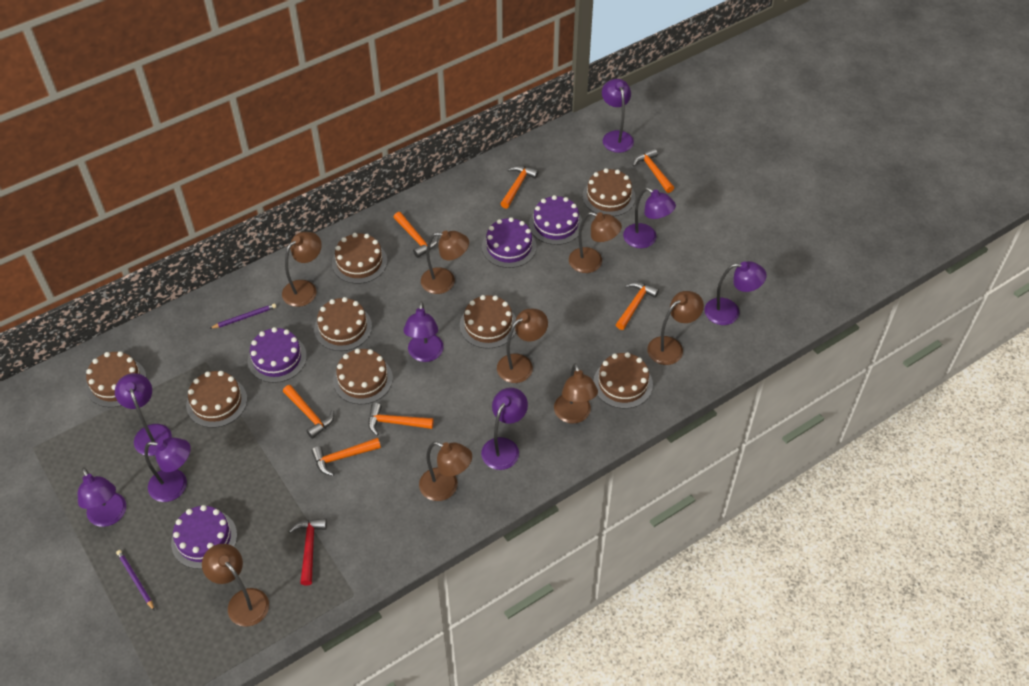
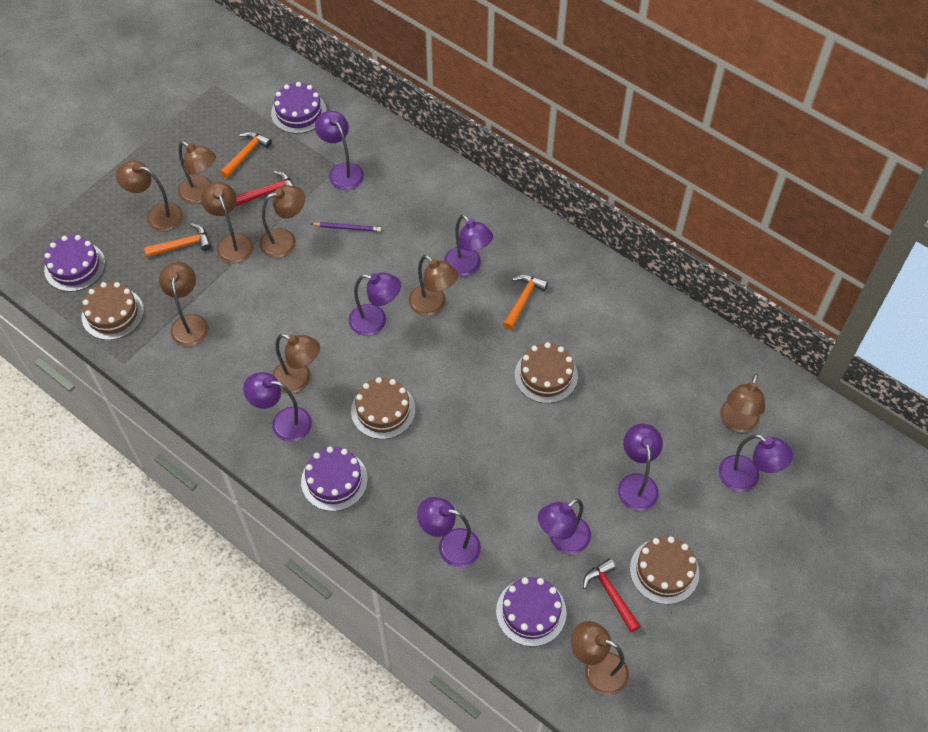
brown cake: 8 -> 4
brown lamp: 8 -> 9
orange hammer: 7 -> 3
purple pencil: 2 -> 1
red hammer: 1 -> 2

